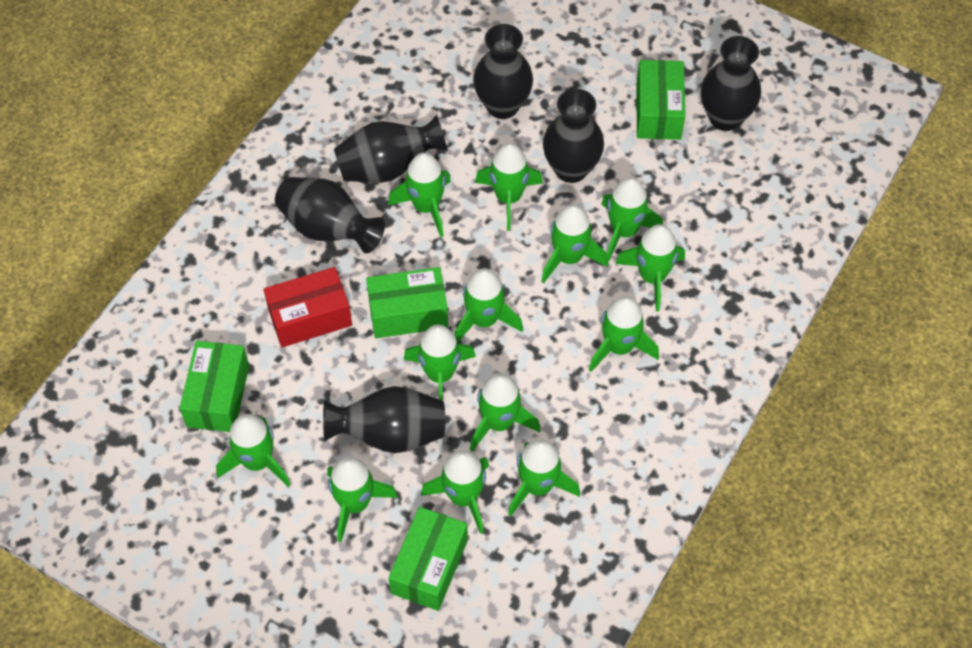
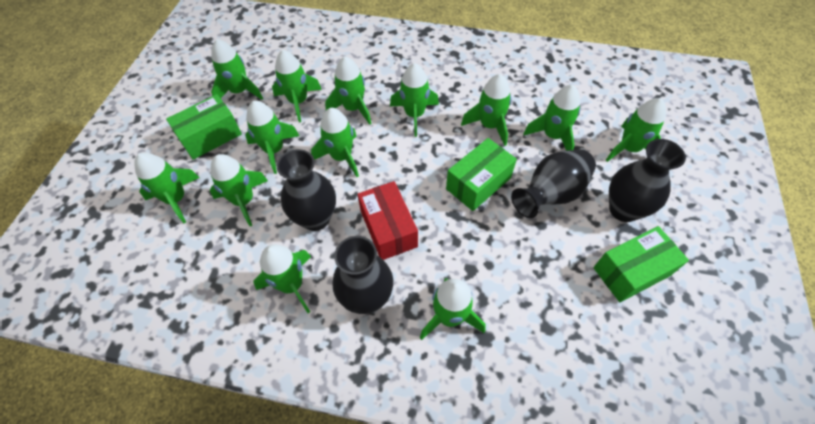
black vase: 6 -> 4
green box: 4 -> 3

